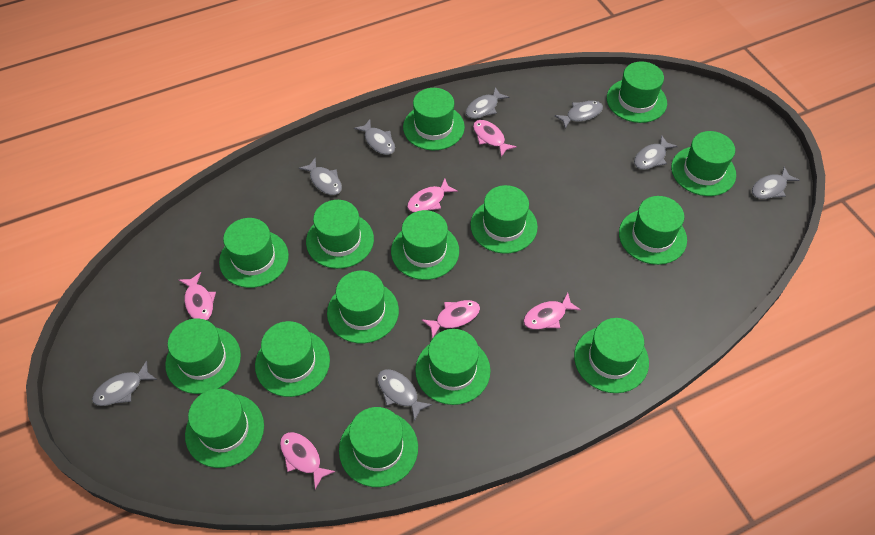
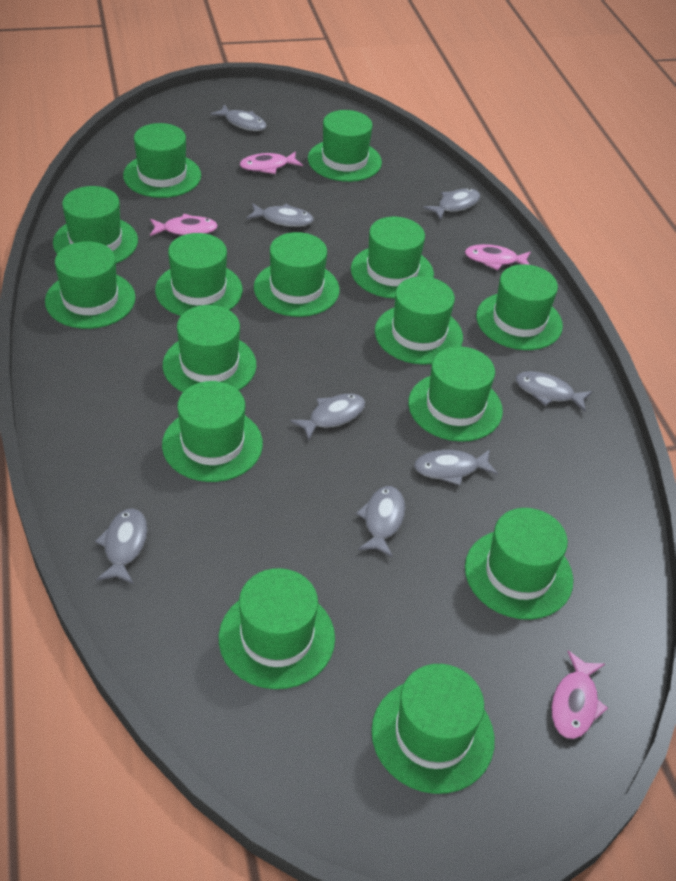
pink fish: 6 -> 4

